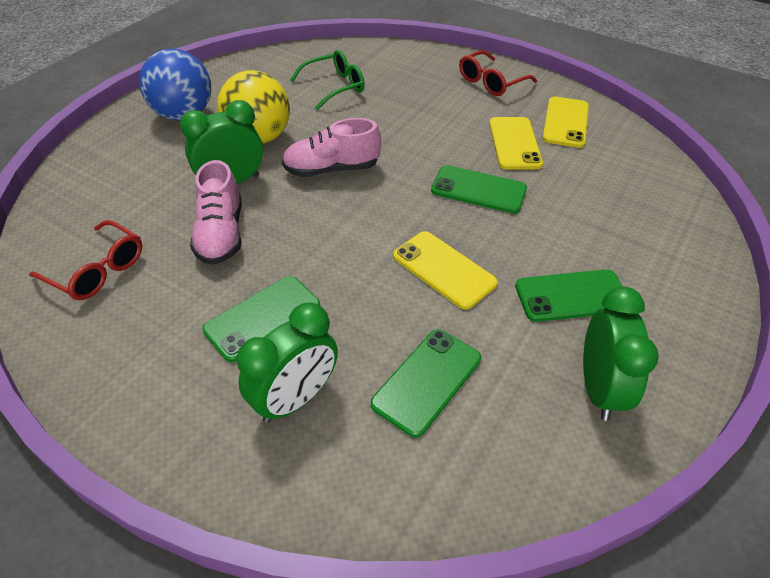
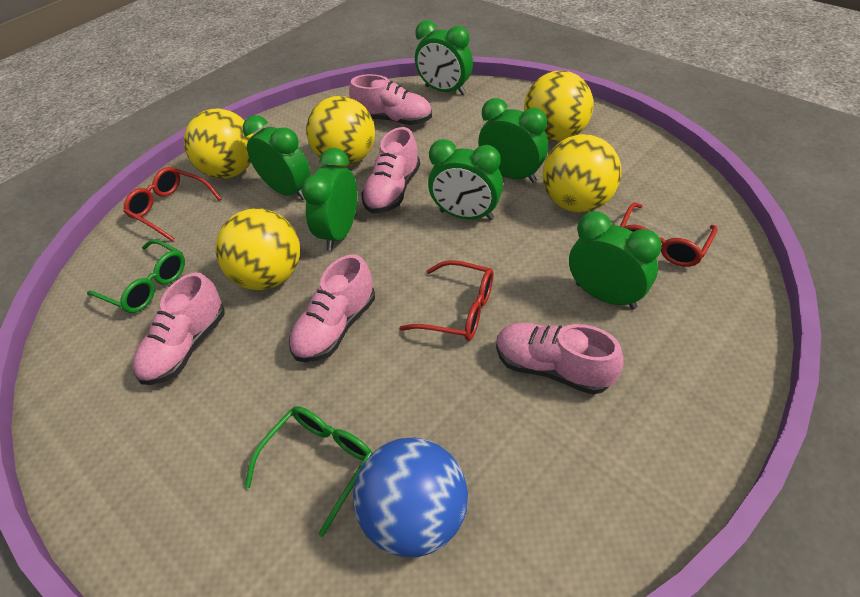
green clock: 3 -> 6
green glasses: 1 -> 2
green phone: 4 -> 0
pink shoe: 2 -> 5
red glasses: 2 -> 3
yellow ball: 1 -> 5
yellow phone: 3 -> 0

